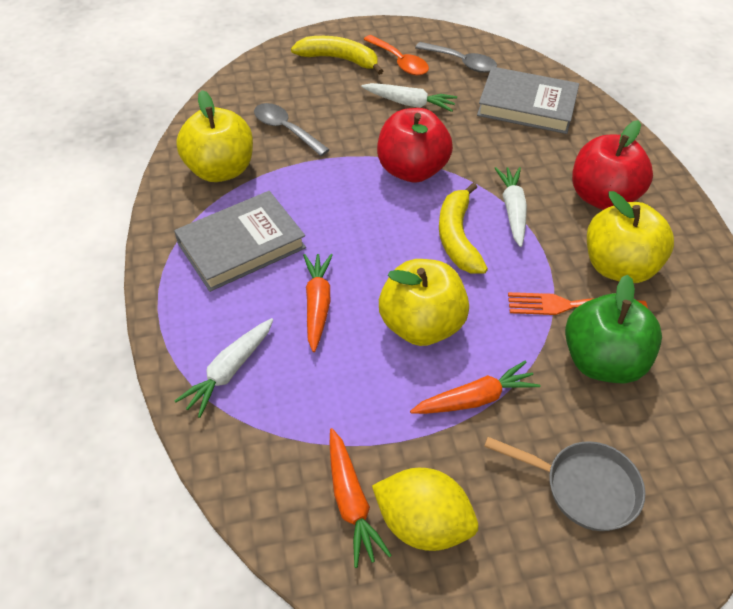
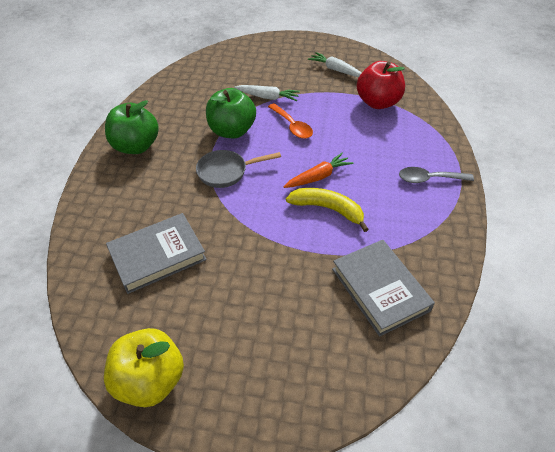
green apple: 1 -> 2
grey spoon: 2 -> 1
orange carrot: 3 -> 1
orange fork: 1 -> 0
red apple: 2 -> 1
white carrot: 3 -> 2
yellow apple: 3 -> 1
yellow banana: 2 -> 1
yellow lemon: 1 -> 0

